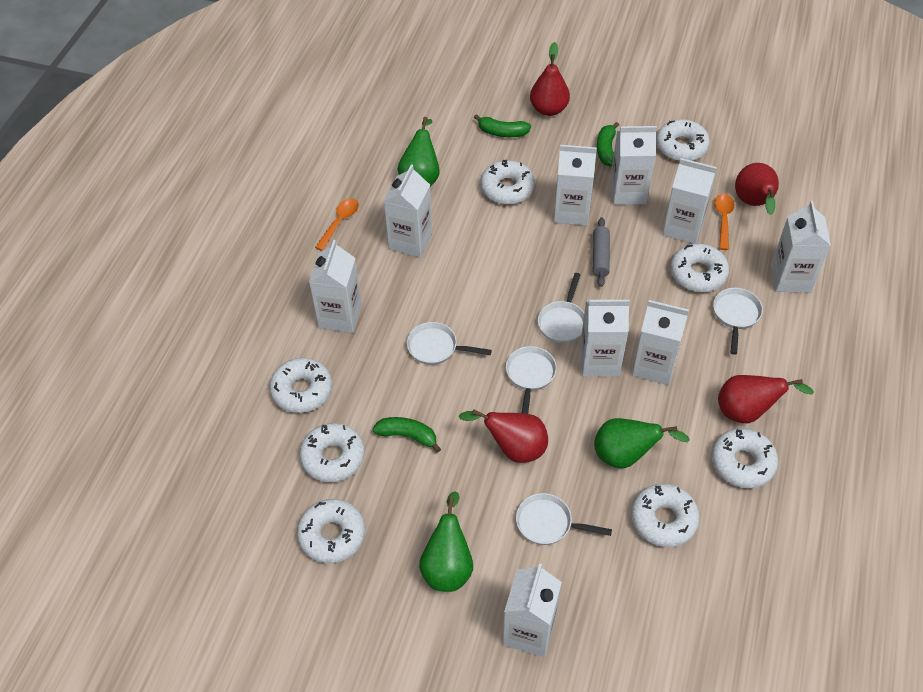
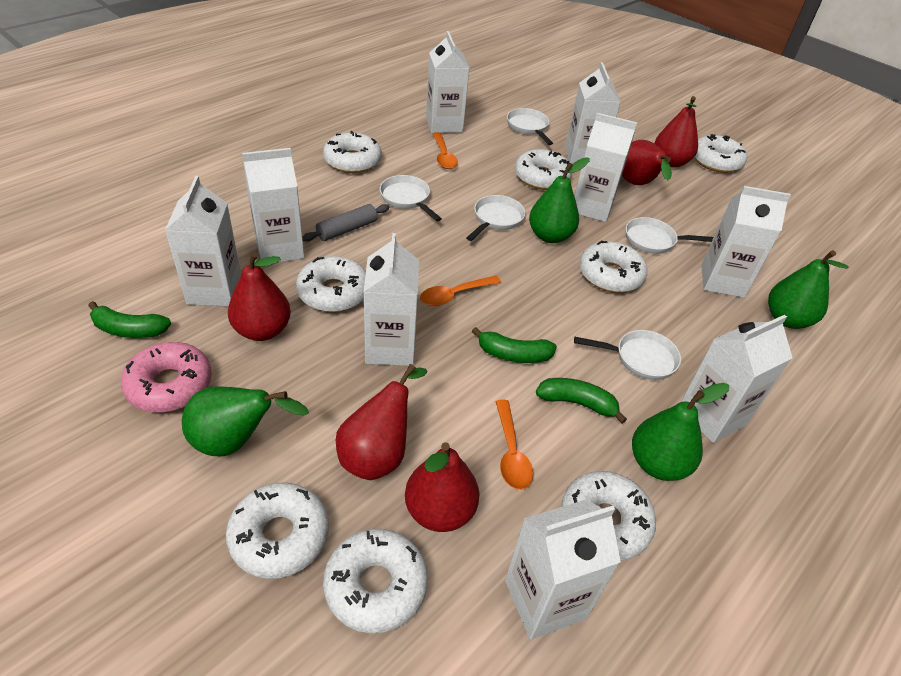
green pear: 3 -> 4
orange spoon: 2 -> 3
pink donut: 0 -> 1
red pear: 4 -> 5

